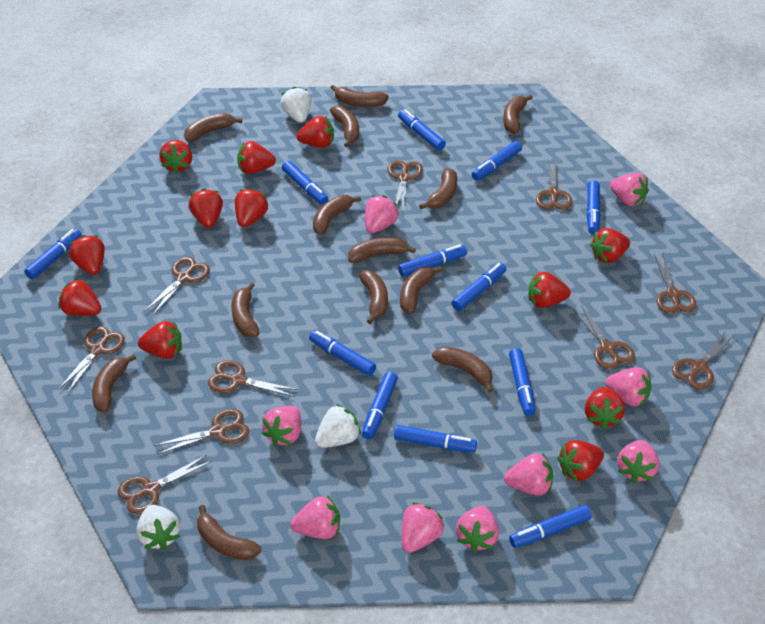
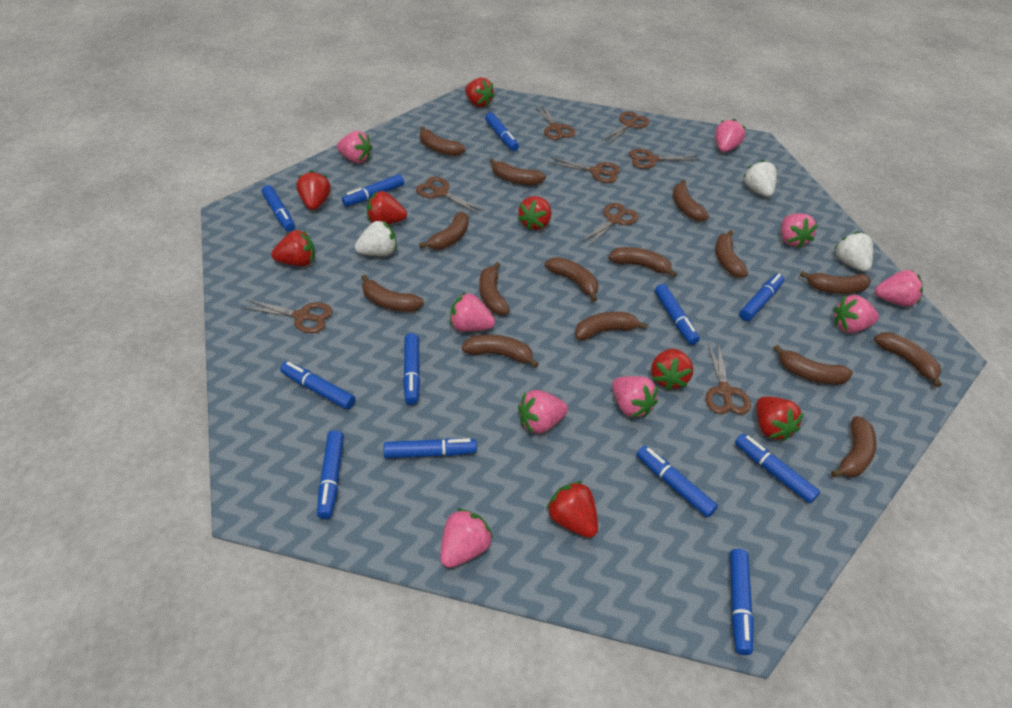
brown banana: 13 -> 15
brown scissors: 10 -> 8
red strawberry: 12 -> 8

